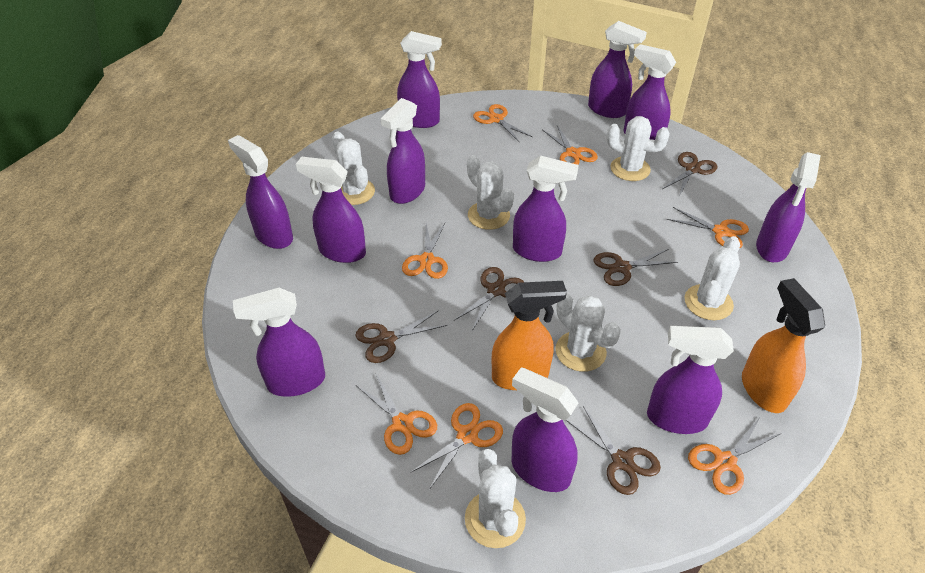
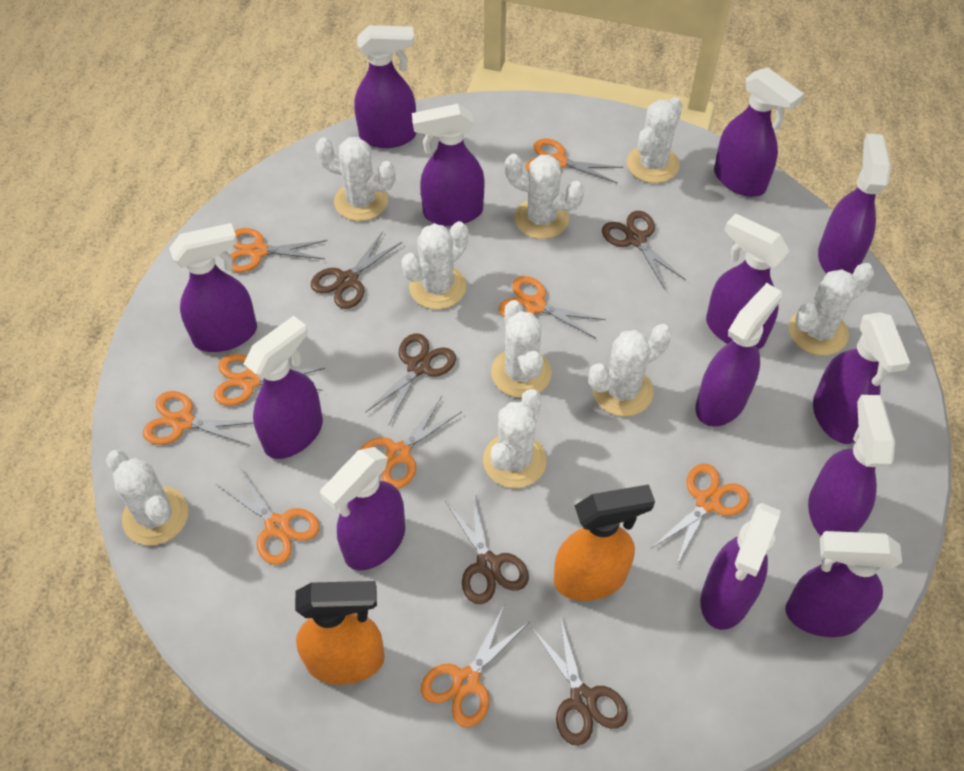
orange scissors: 7 -> 9
purple spray bottle: 11 -> 13
white cactus: 6 -> 9

